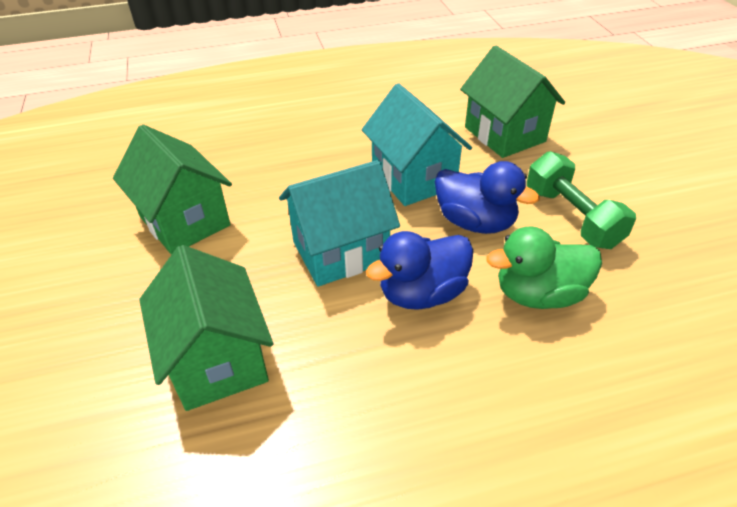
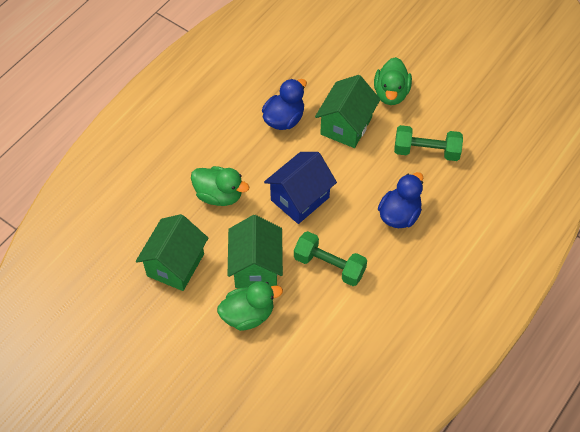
blue house: 0 -> 1
green duck: 1 -> 3
green dumbbell: 1 -> 2
turquoise house: 2 -> 0

